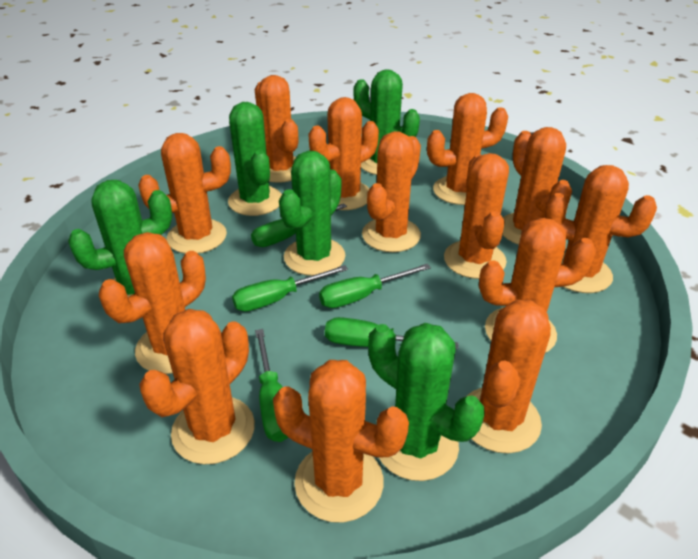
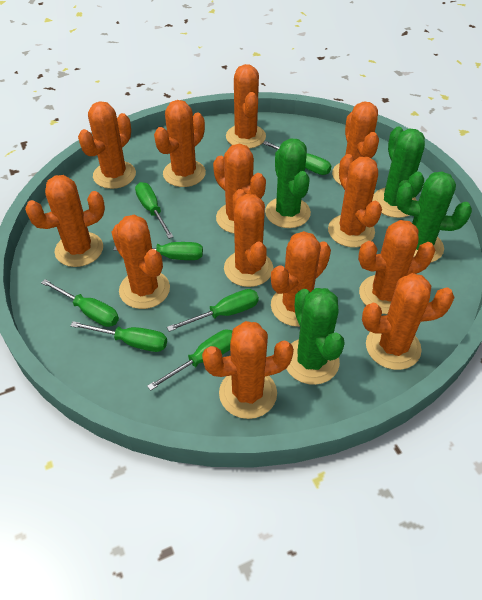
green cactus: 5 -> 4
green screwdriver: 5 -> 7

